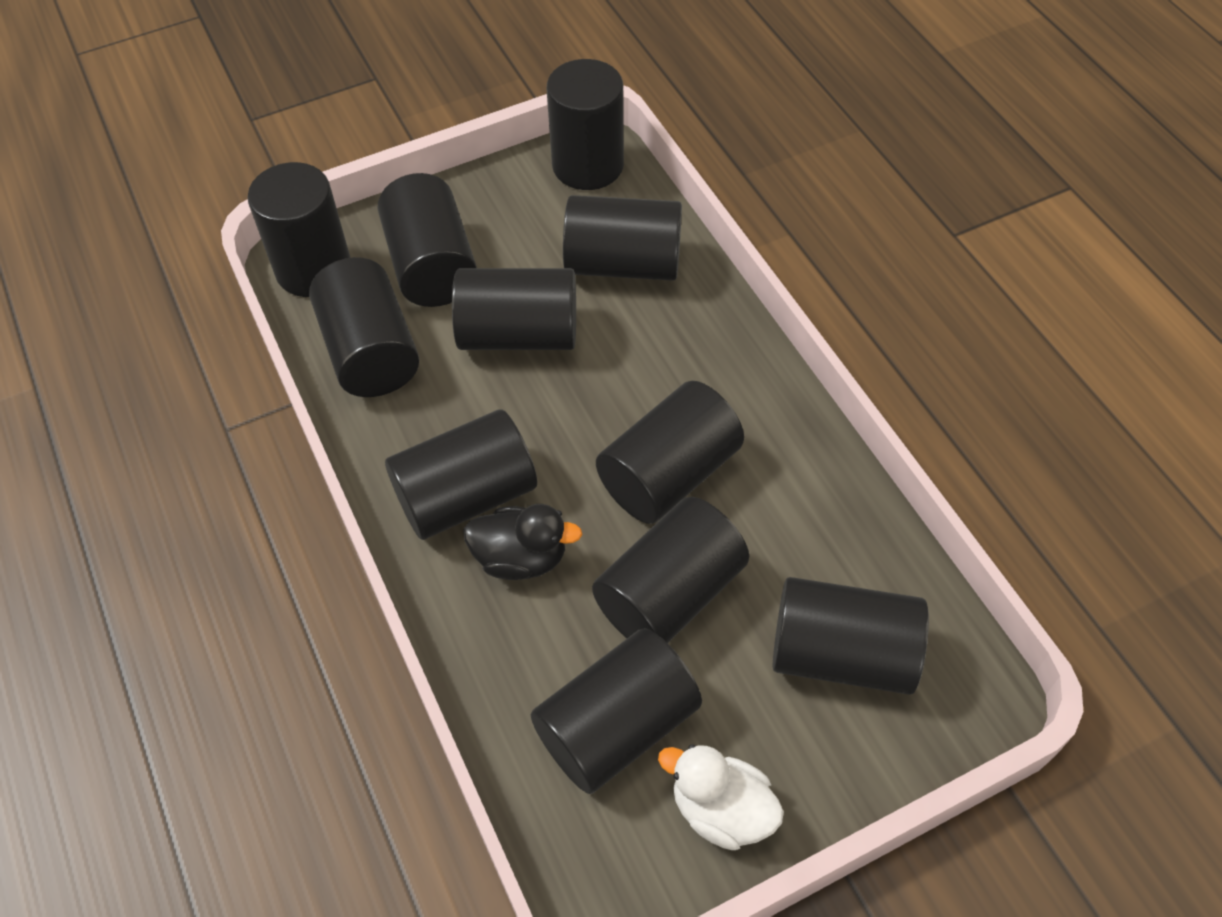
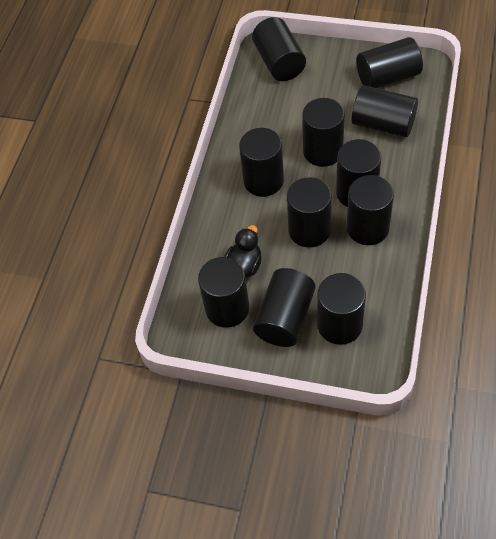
white duck: 1 -> 0

